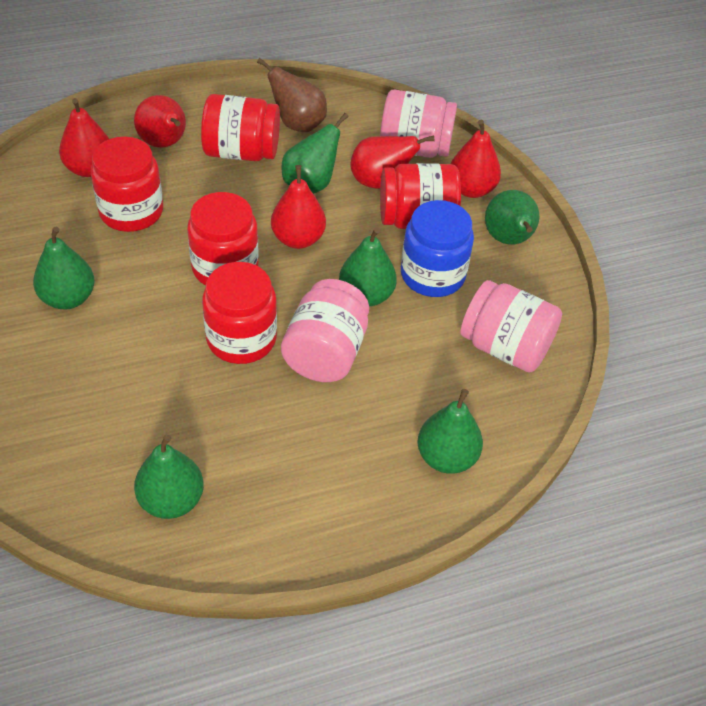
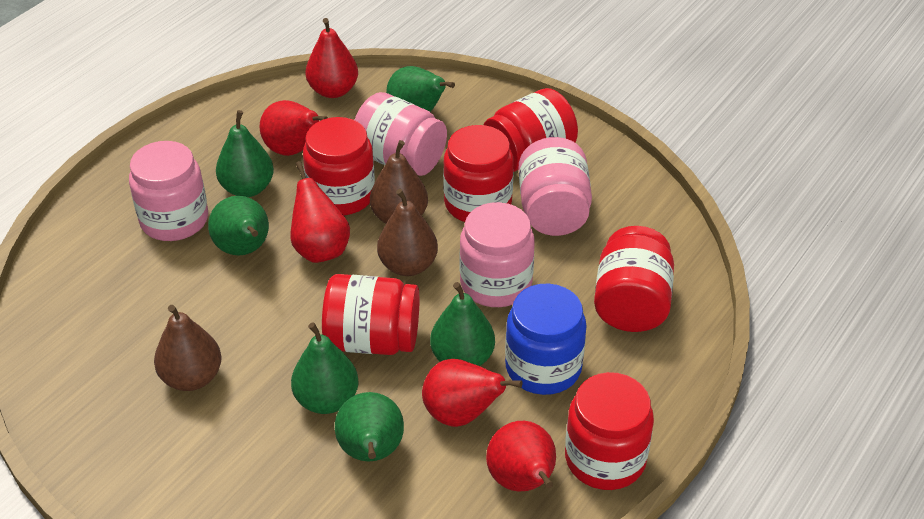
brown pear: 1 -> 3
pink jar: 3 -> 4
red jar: 5 -> 6

